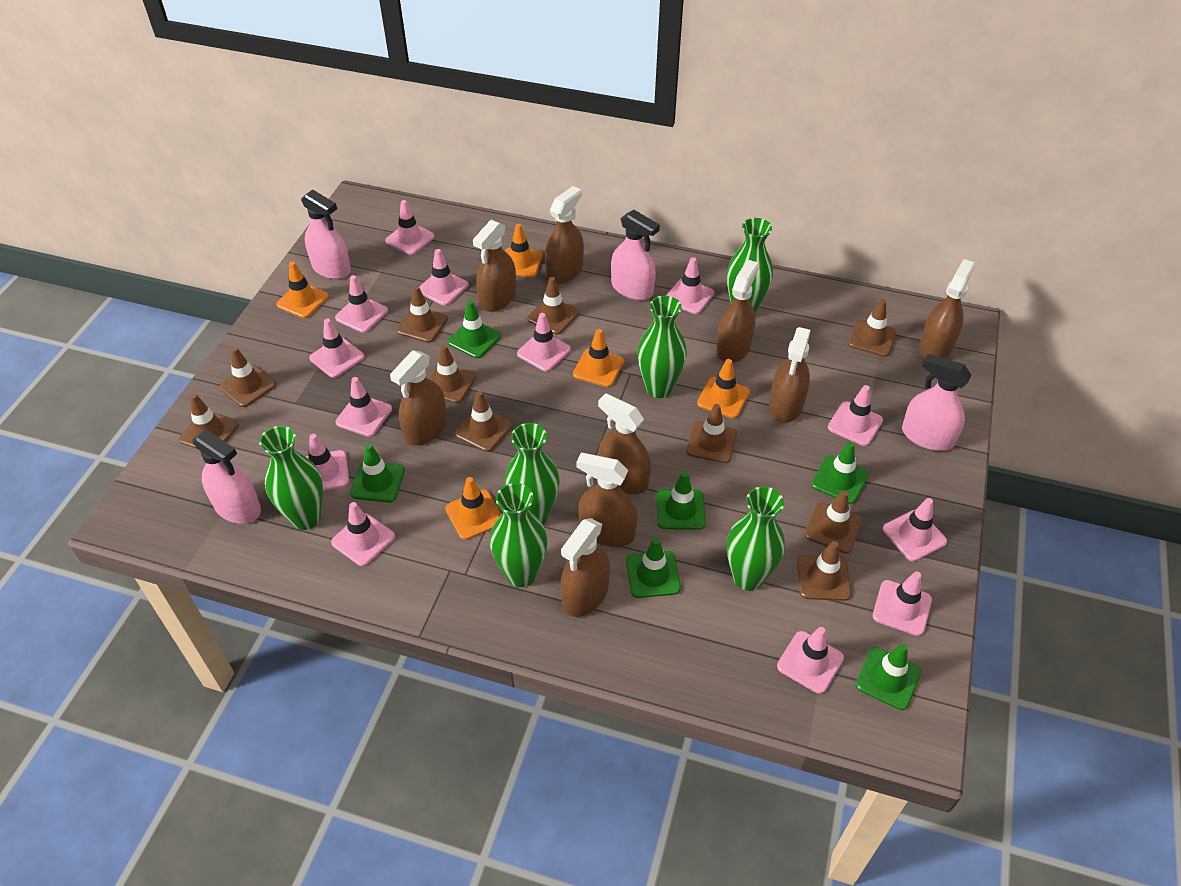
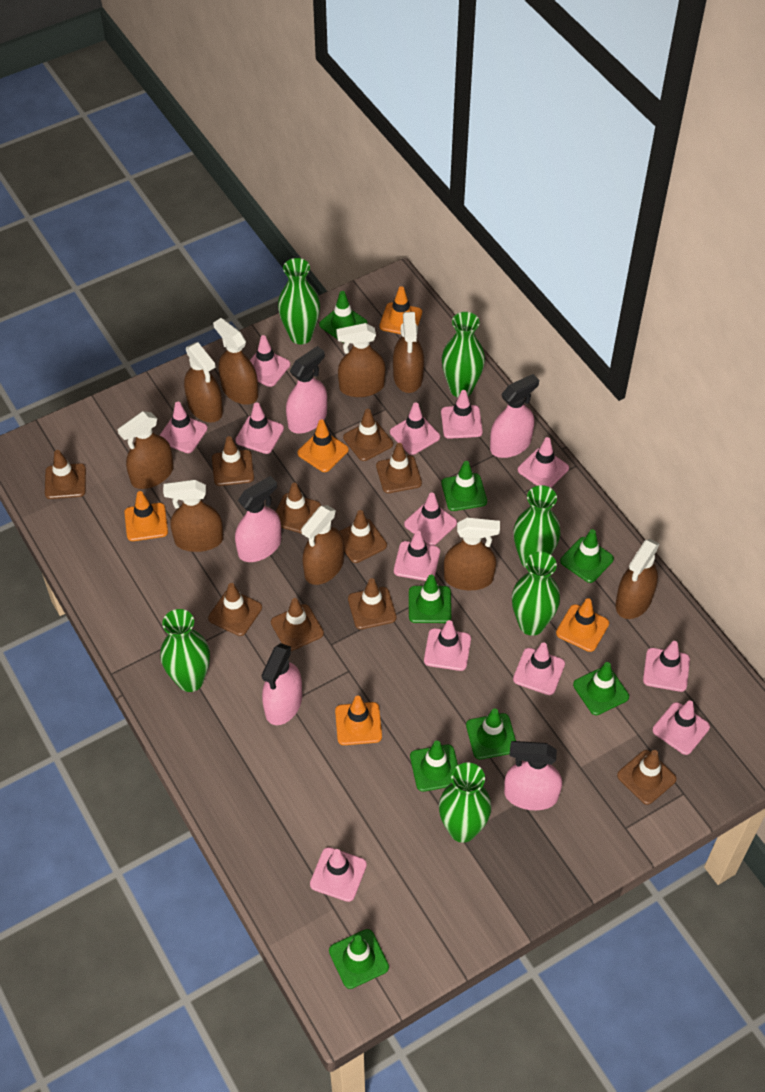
green traffic cone: 6 -> 8
pink spray bottle: 4 -> 5

